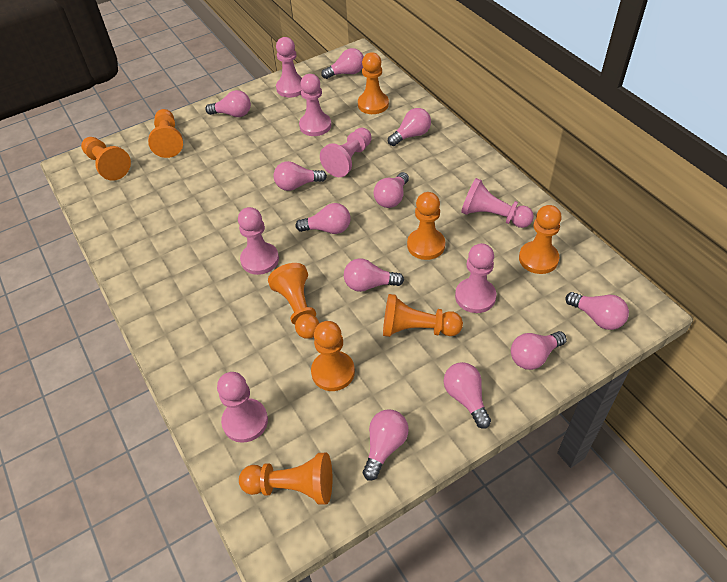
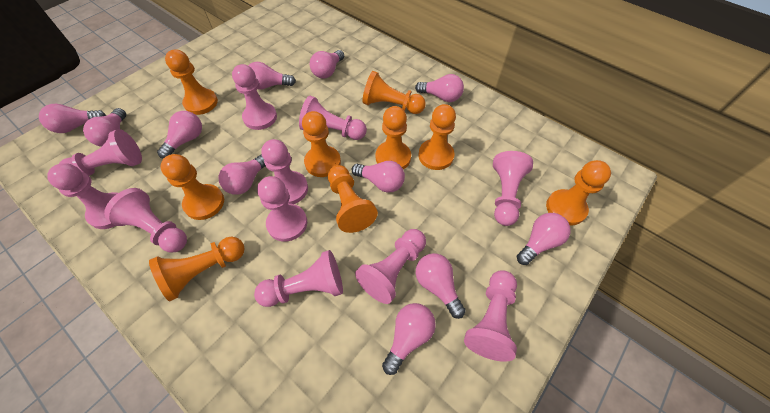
pink pawn: 7 -> 11

